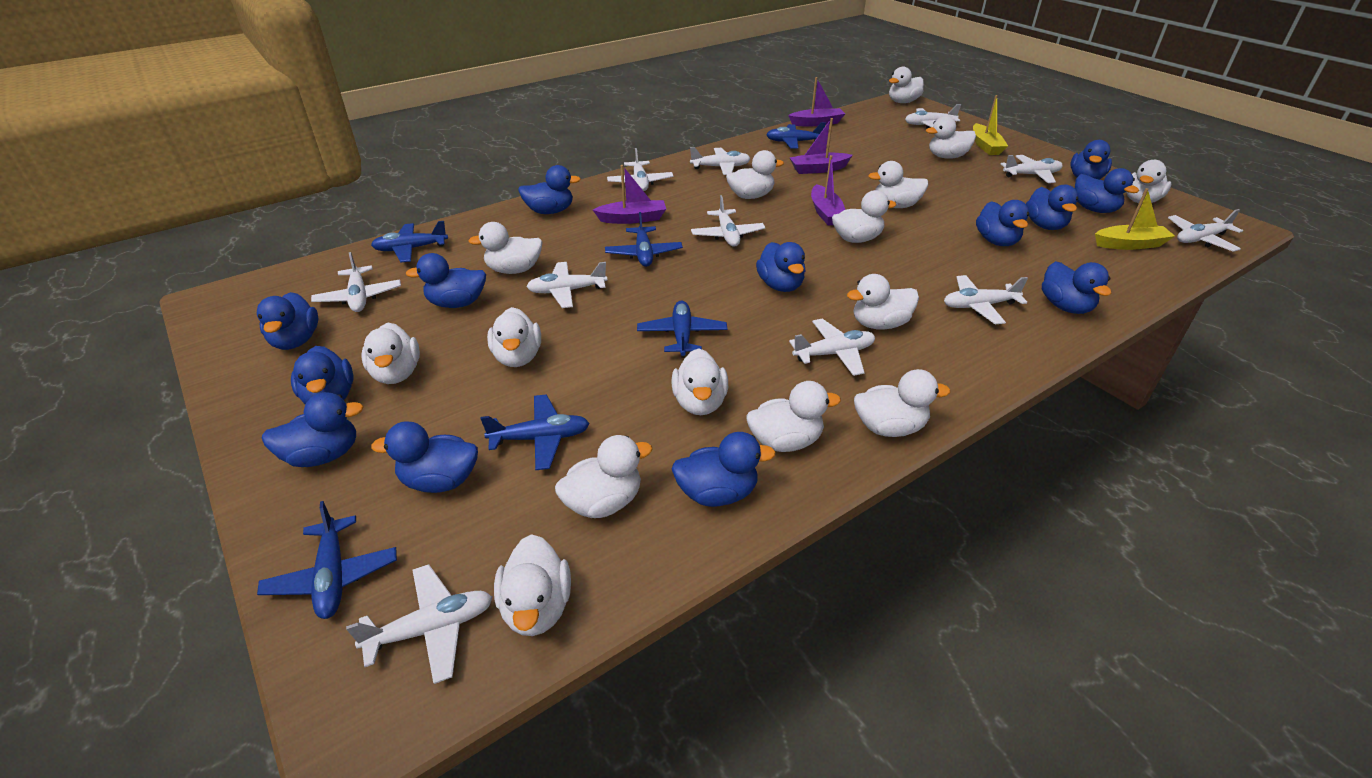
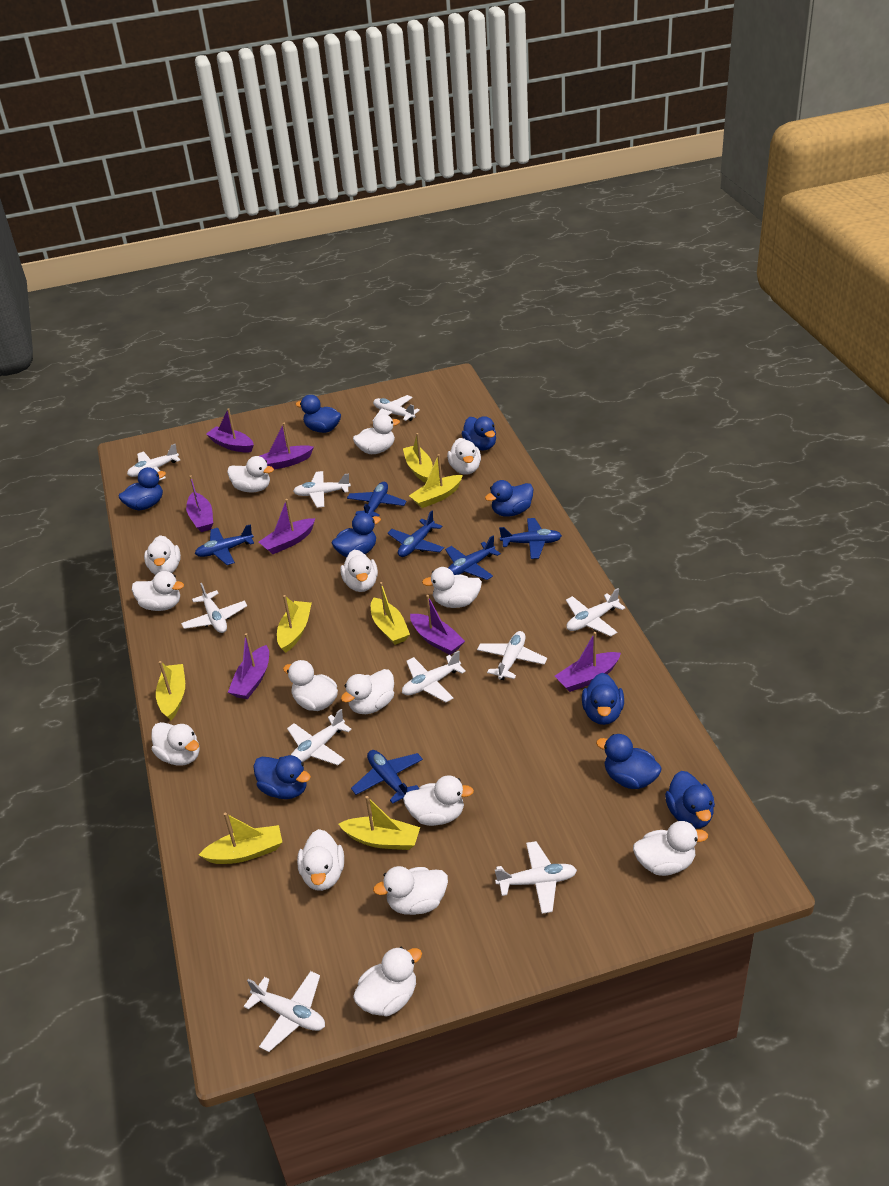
blue duck: 13 -> 9
purple boat: 4 -> 7
white plane: 11 -> 10
yellow boat: 2 -> 7

